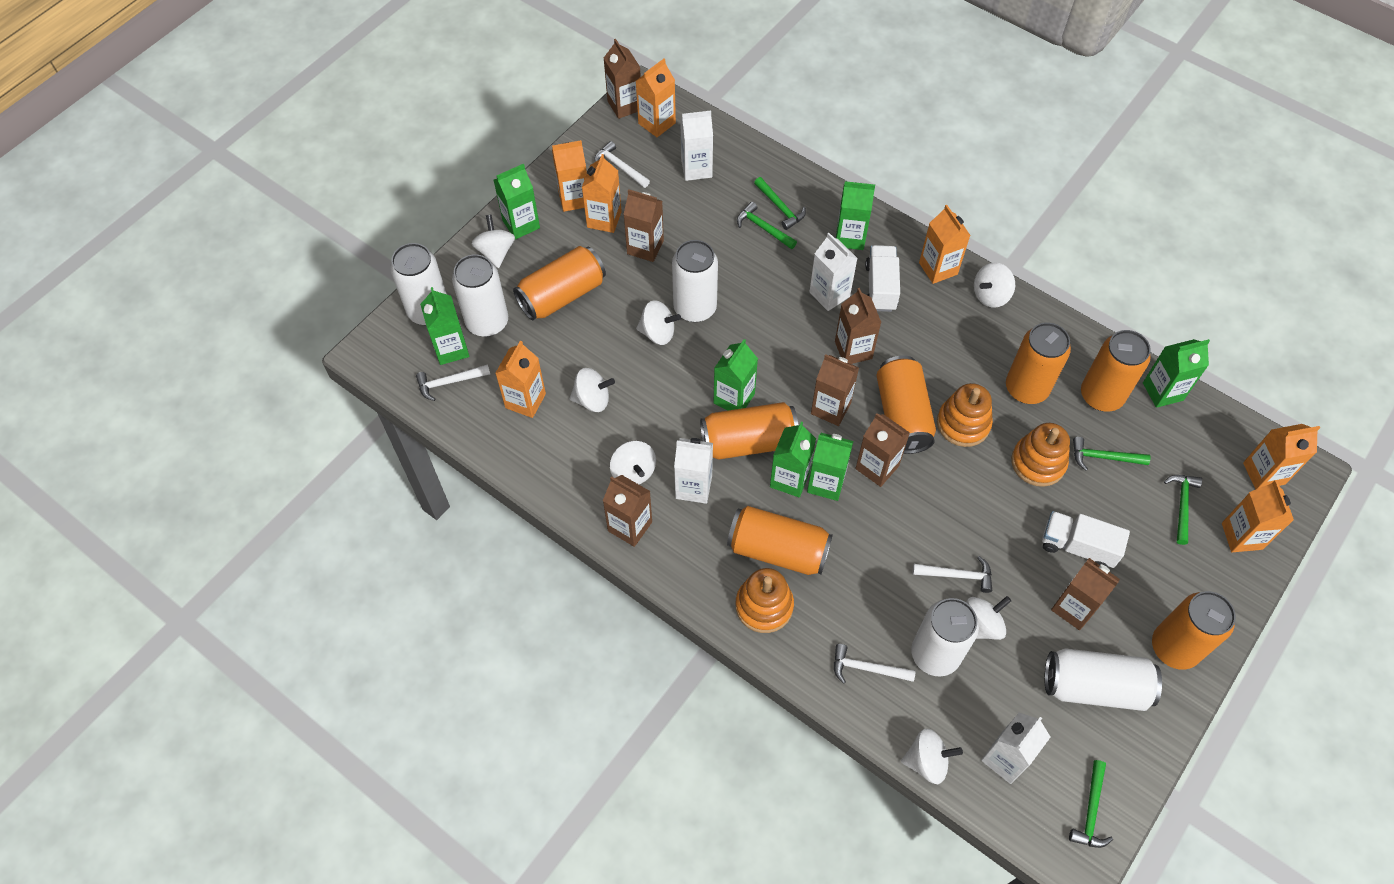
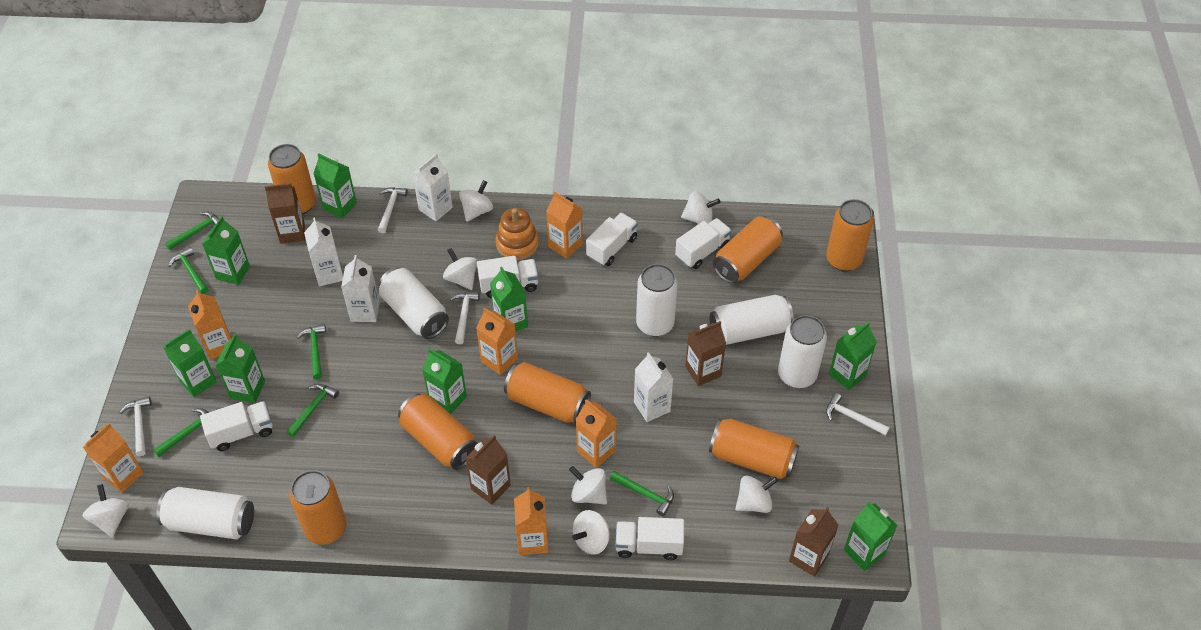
brown carton: 7 -> 4
green carton: 7 -> 8
green hammer: 5 -> 6
orange carton: 7 -> 6
orange stacking toy: 3 -> 1
white truck: 2 -> 5

